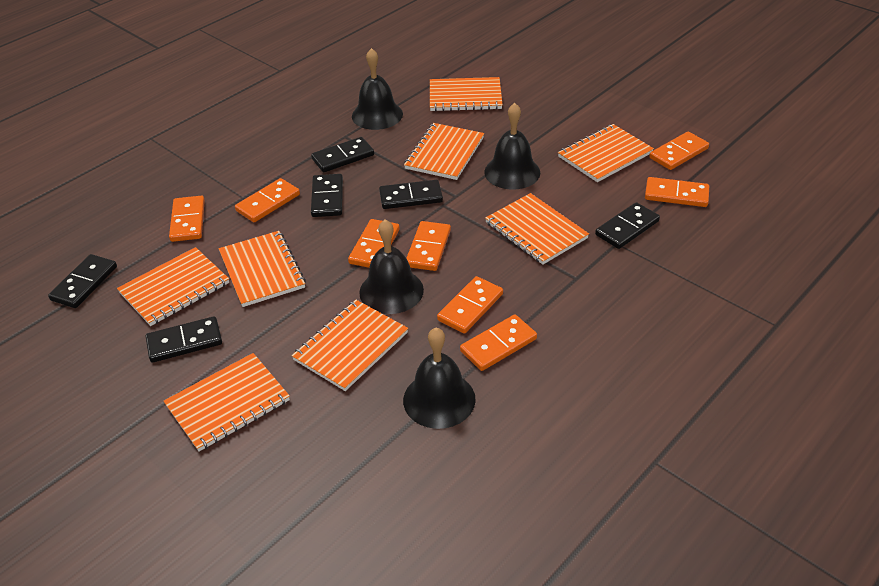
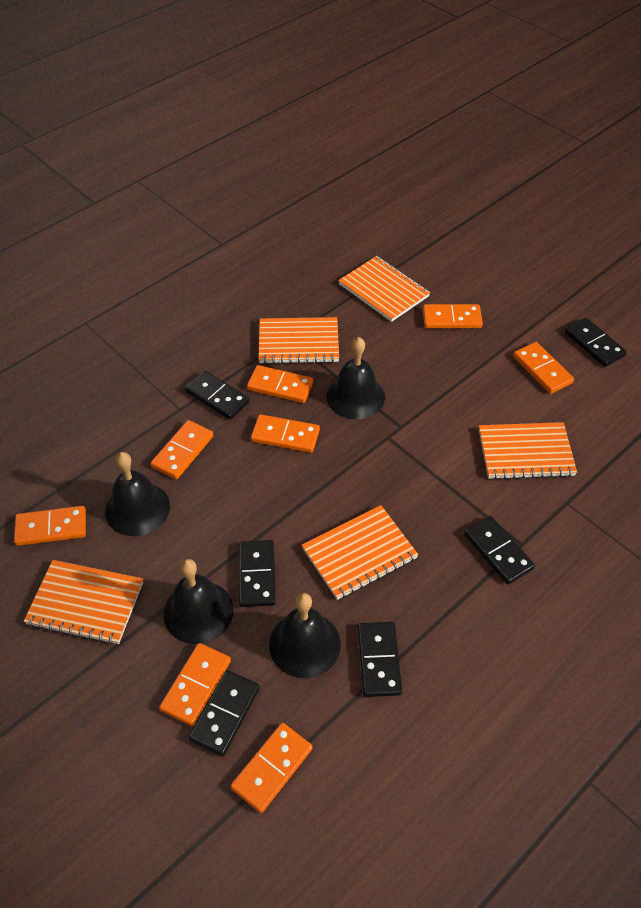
orange notebook: 8 -> 5

